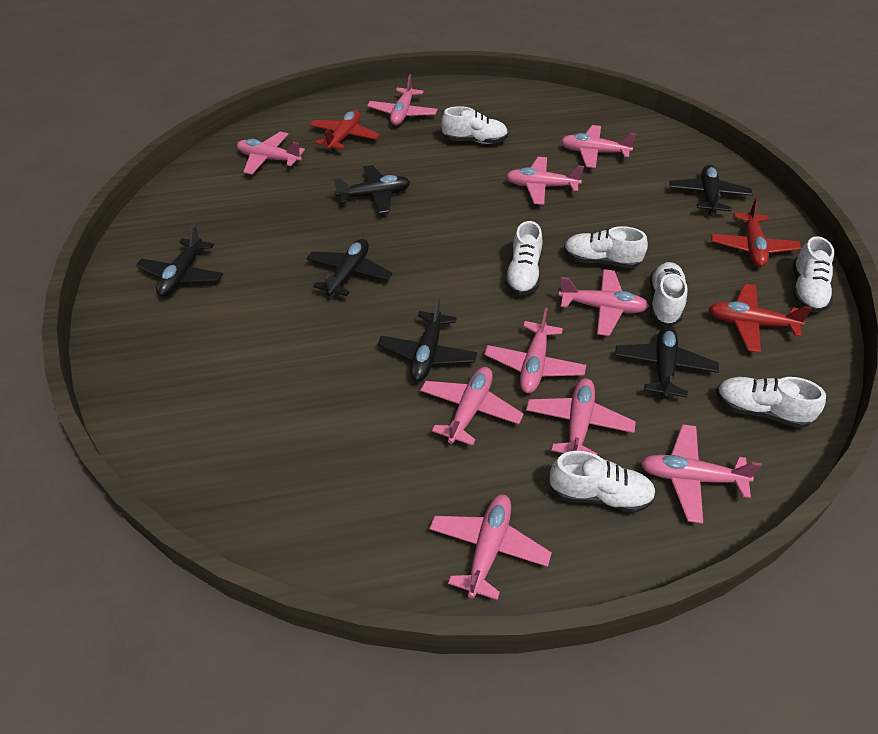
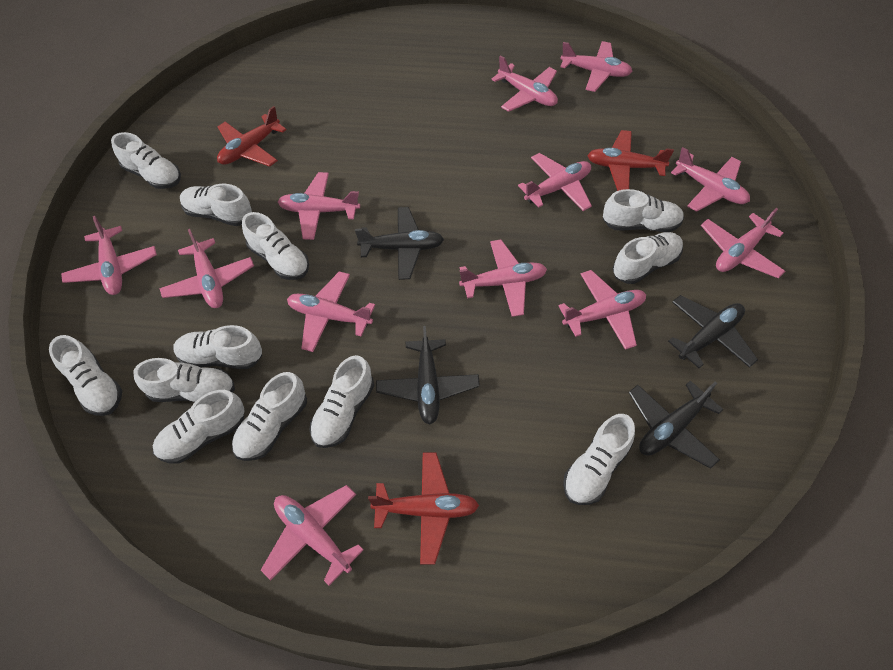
black plane: 6 -> 4
pink plane: 10 -> 12
white shoe: 7 -> 12

